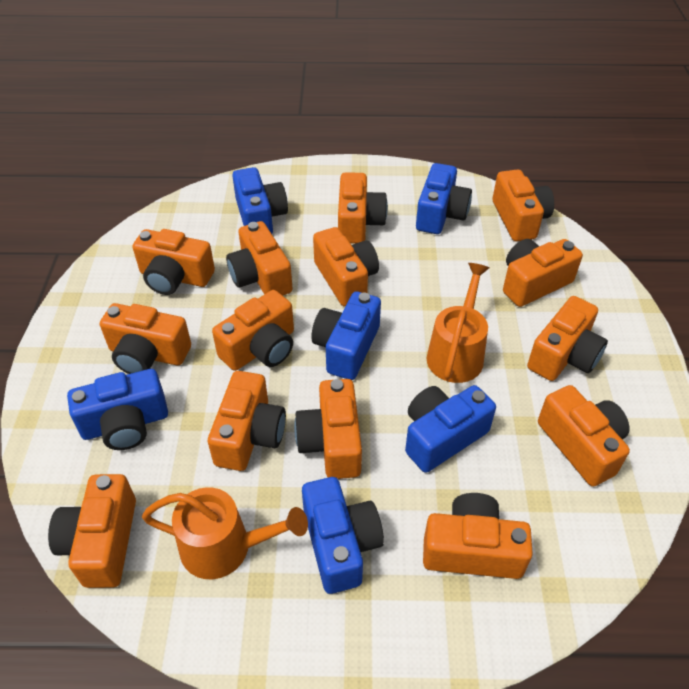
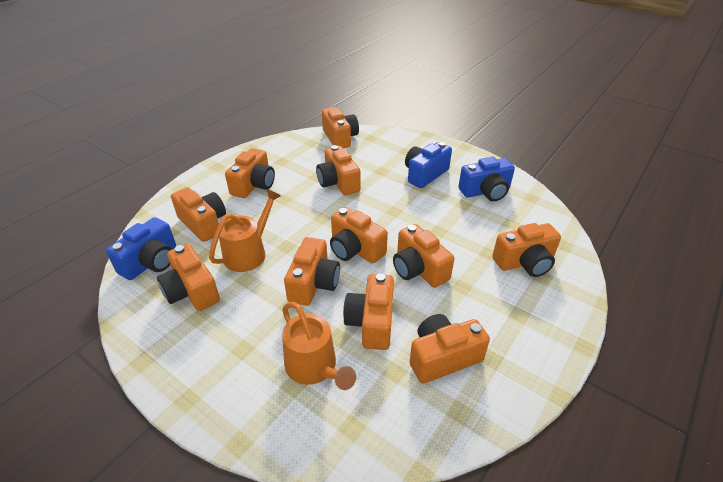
blue camera: 6 -> 3
orange camera: 14 -> 11

